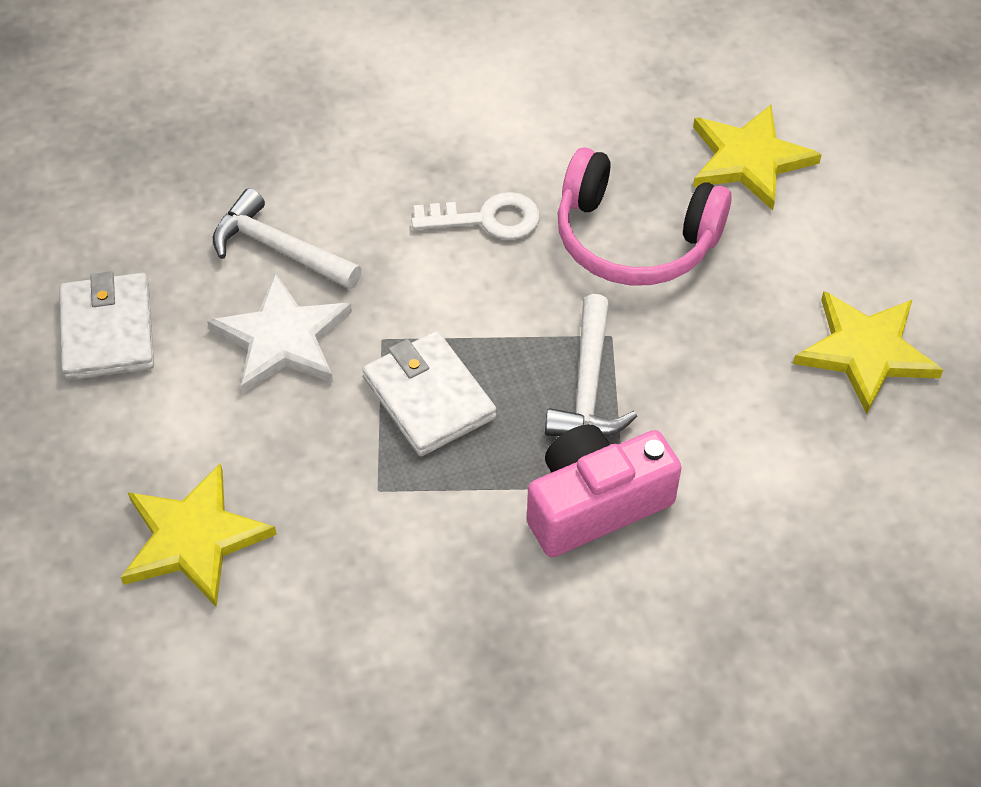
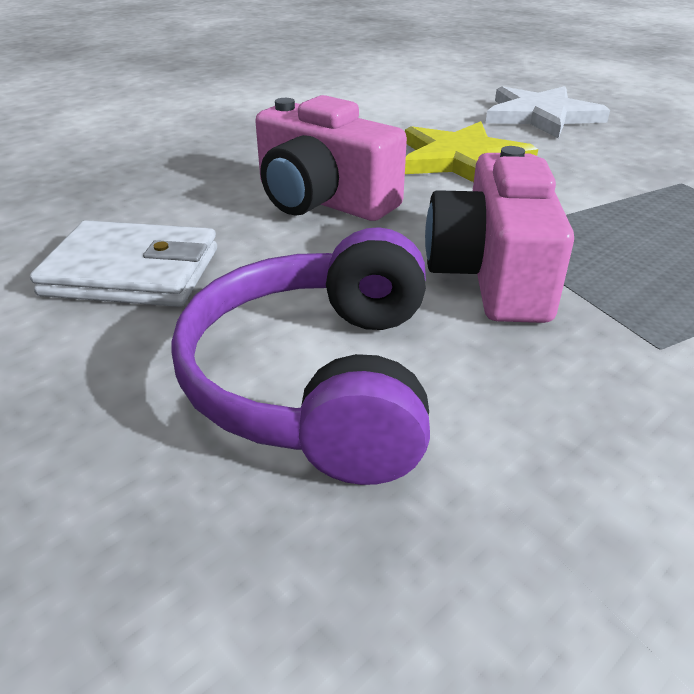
pink camera: 1 -> 2
pink headphones: 1 -> 0
purple headphones: 0 -> 1
white hammer: 2 -> 0
white key: 1 -> 0
white wallet: 2 -> 1
yellow star: 3 -> 1

